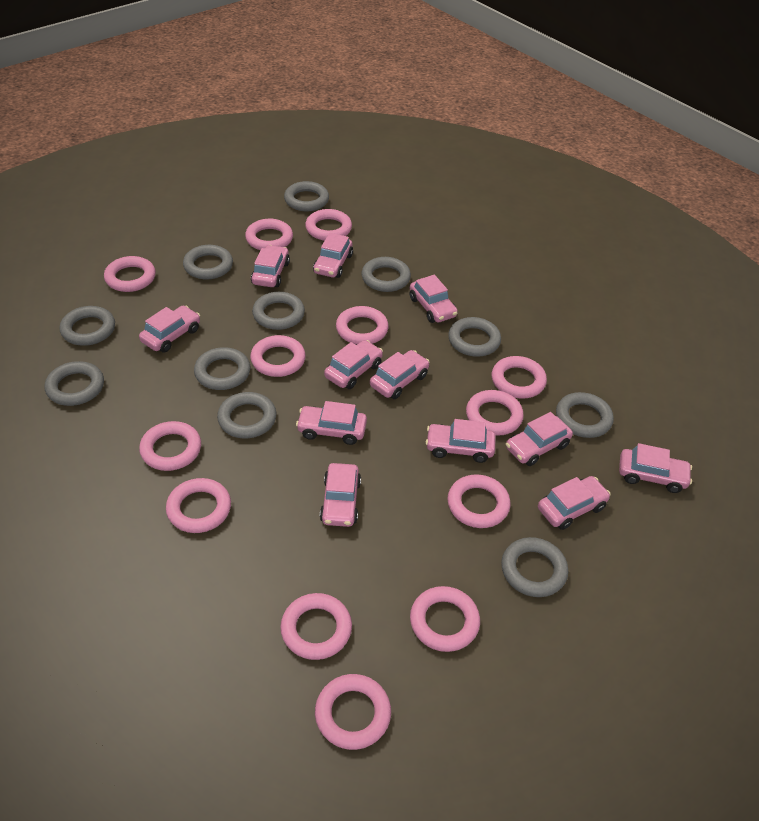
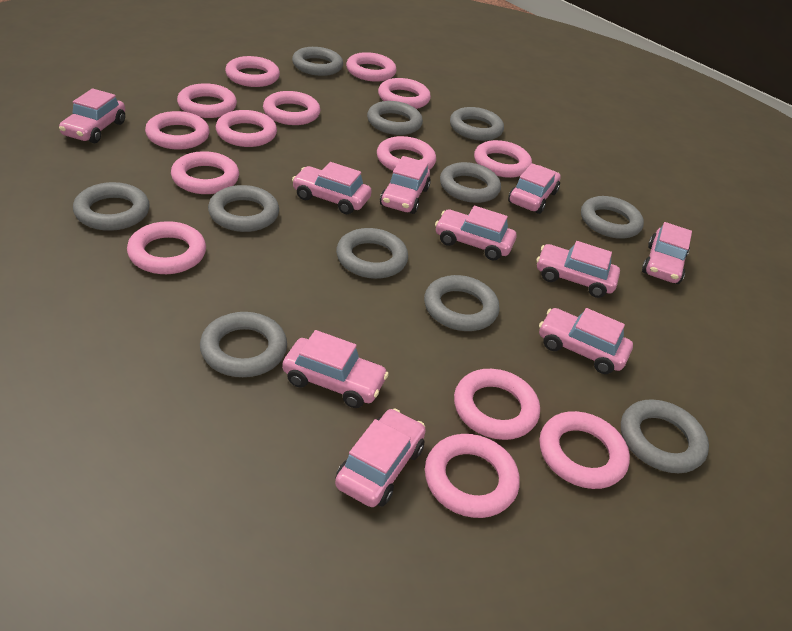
pink car: 12 -> 10
pink ring: 13 -> 14

